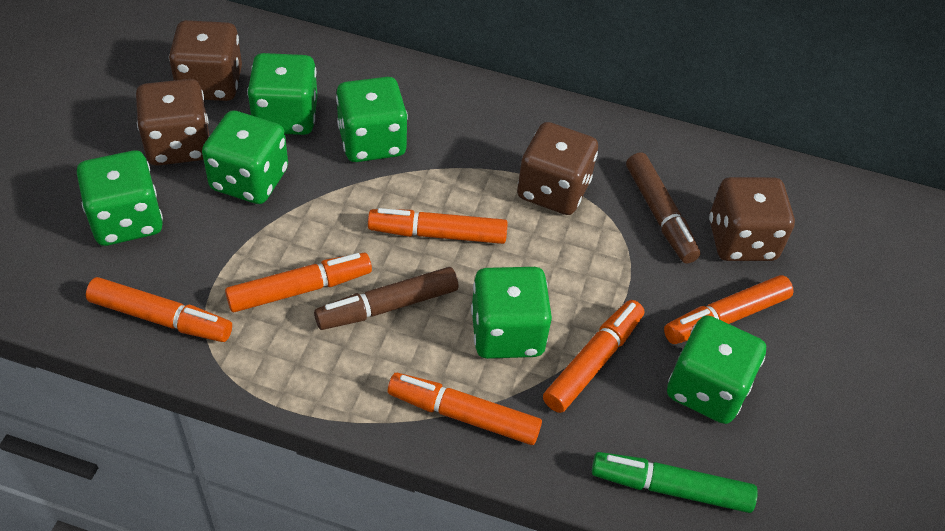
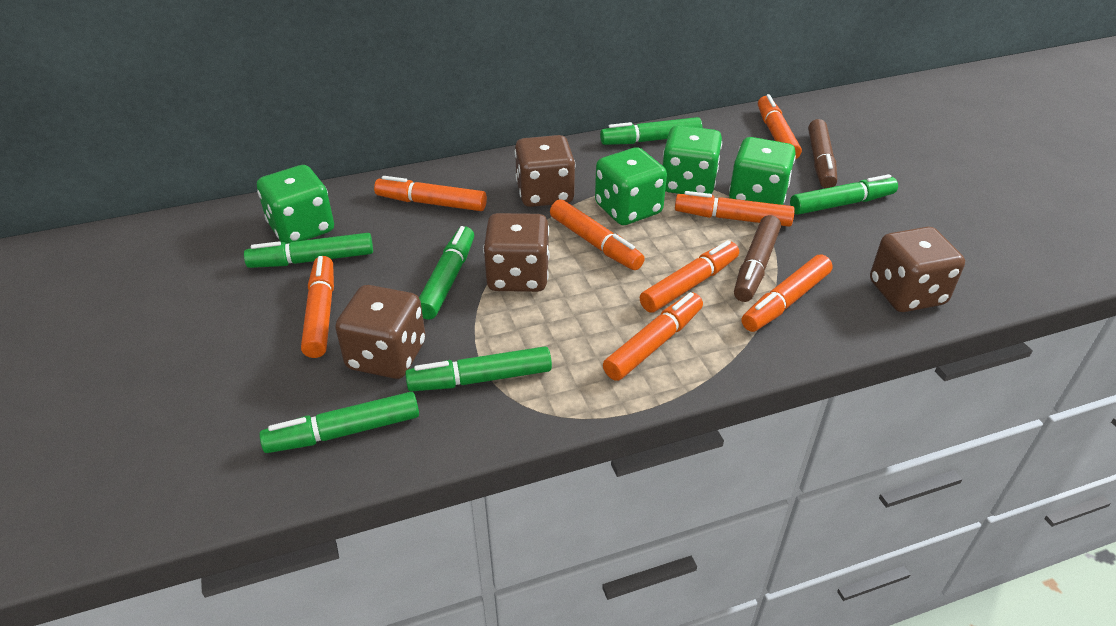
green dice: 6 -> 4
green marker: 1 -> 6
orange marker: 6 -> 8

